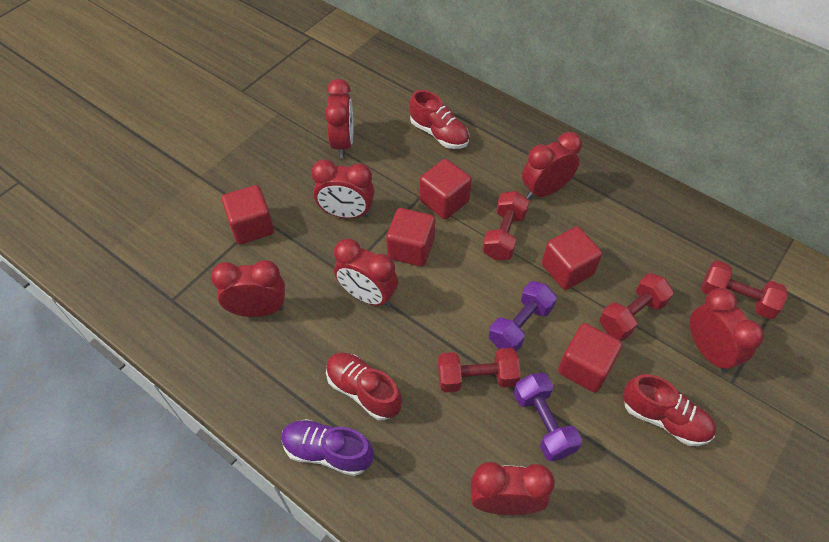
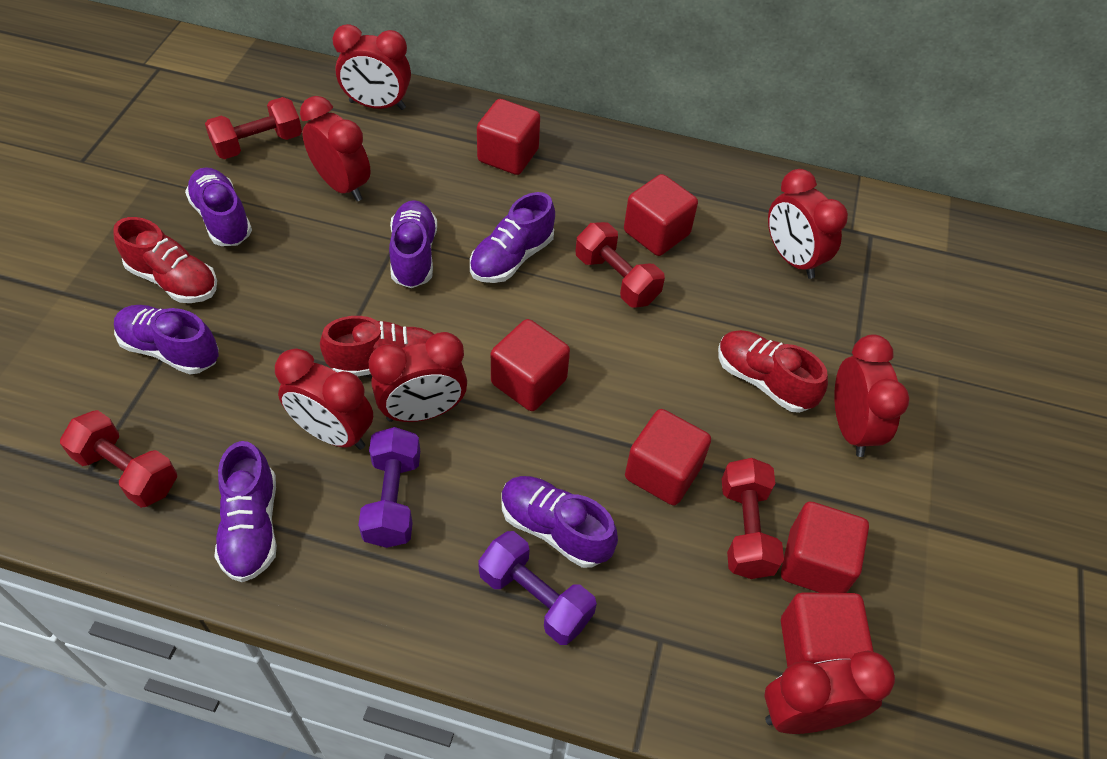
purple shoe: 1 -> 6
red cube: 5 -> 6

